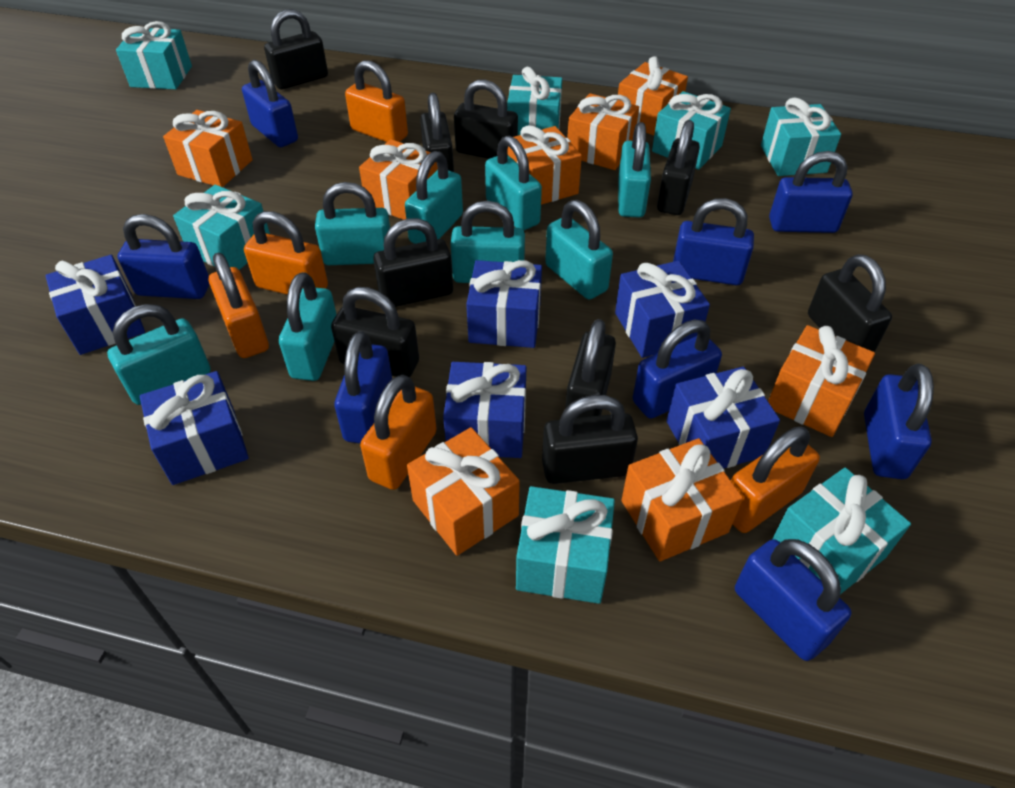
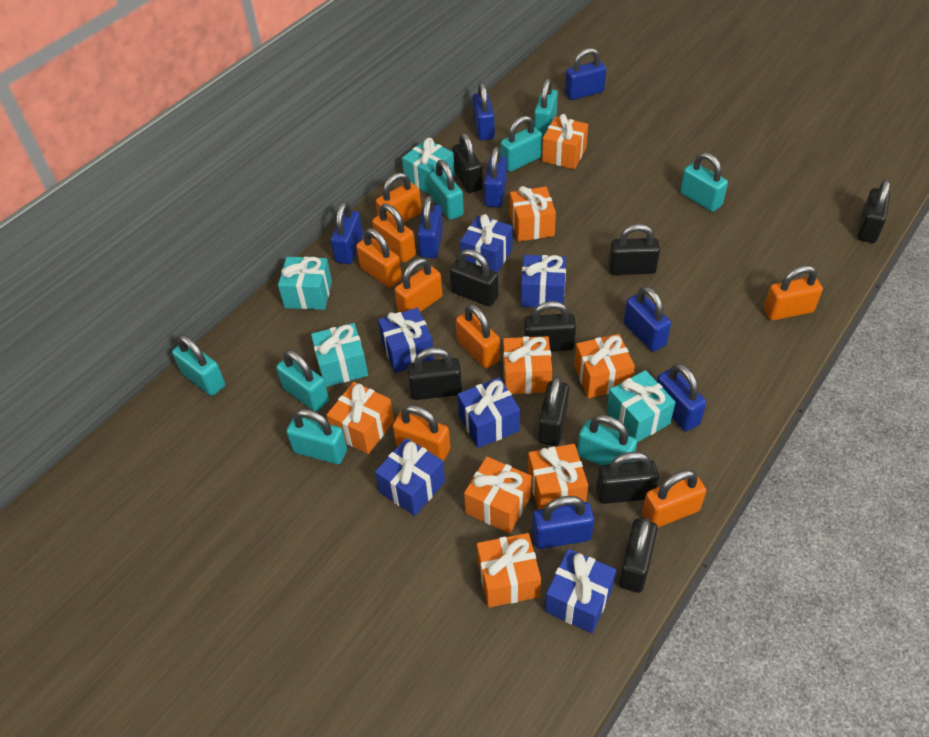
orange padlock: 5 -> 8
turquoise gift: 7 -> 4

